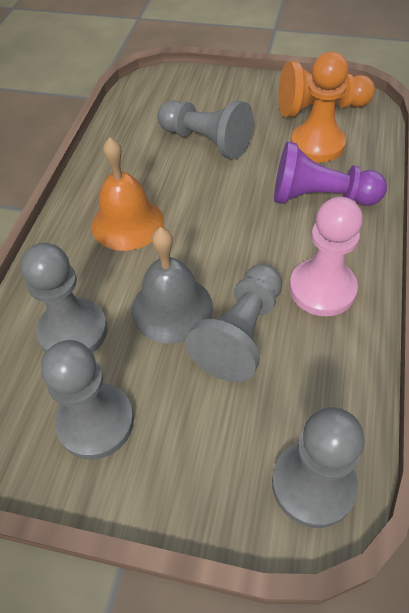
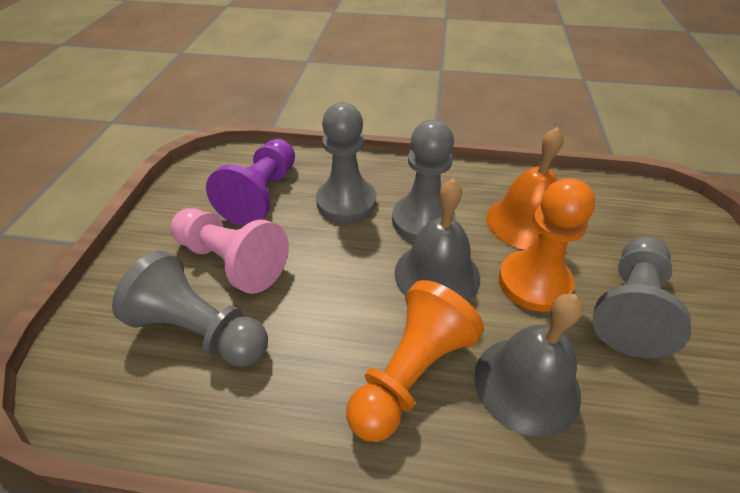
grey bell: 1 -> 2
grey pawn: 5 -> 4

